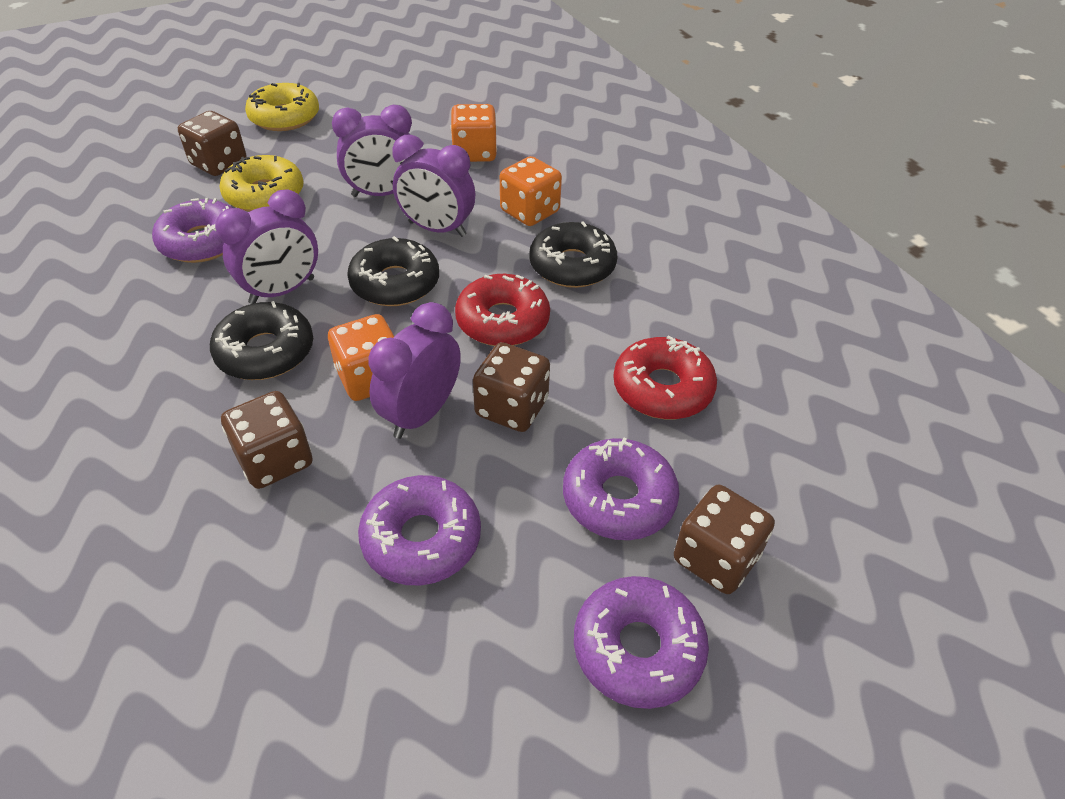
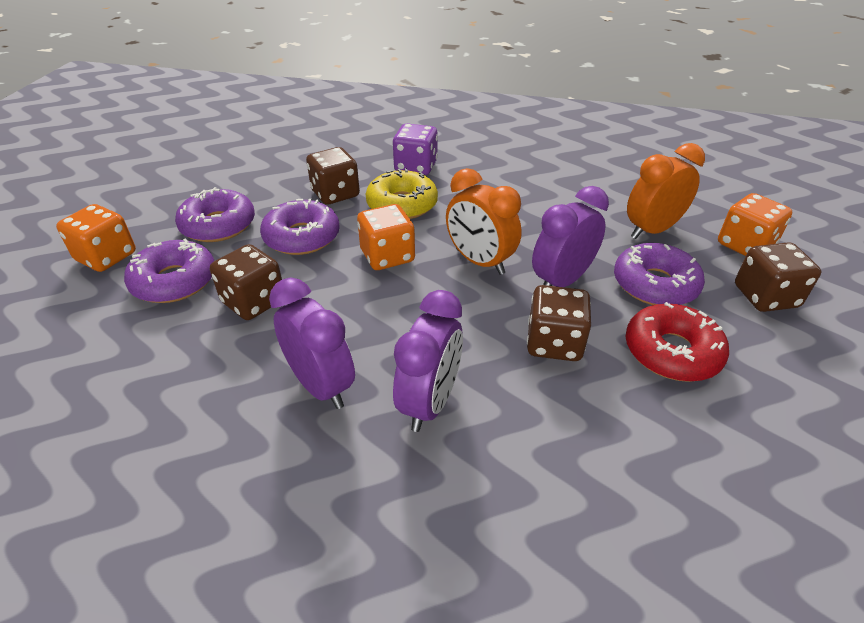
black donut: 3 -> 0
orange clock: 0 -> 2
purple clock: 4 -> 3
purple dice: 0 -> 1
red donut: 2 -> 1
yellow donut: 2 -> 1

